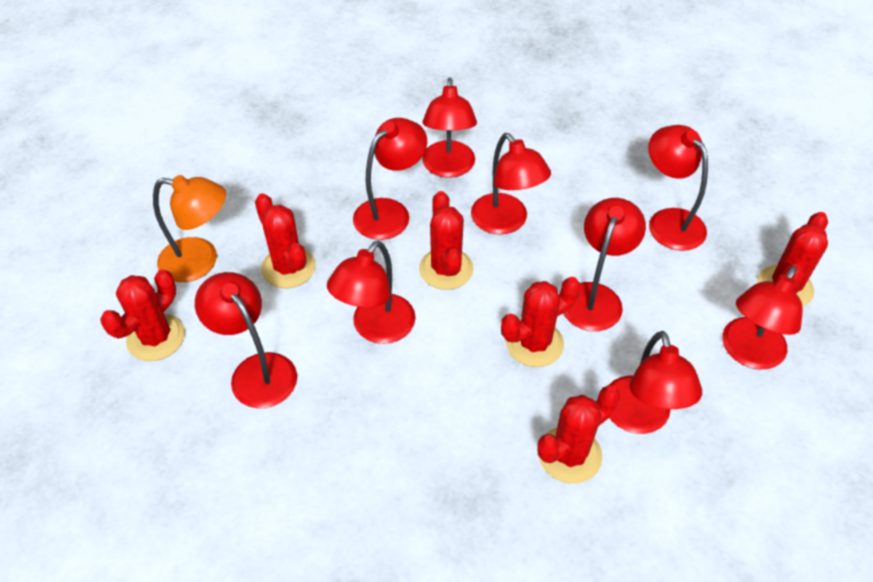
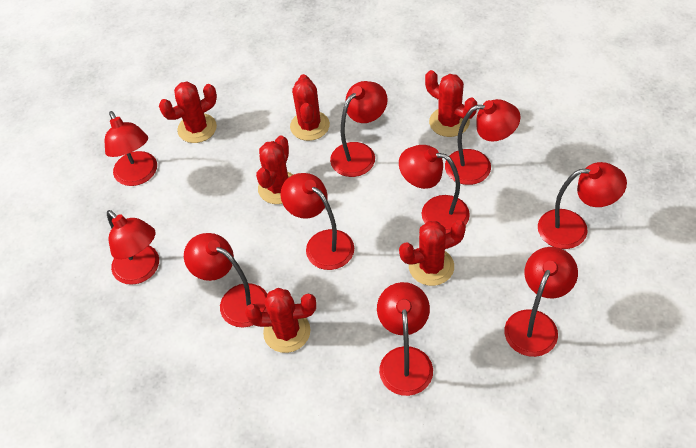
orange lamp: 1 -> 0
red lamp: 9 -> 10

